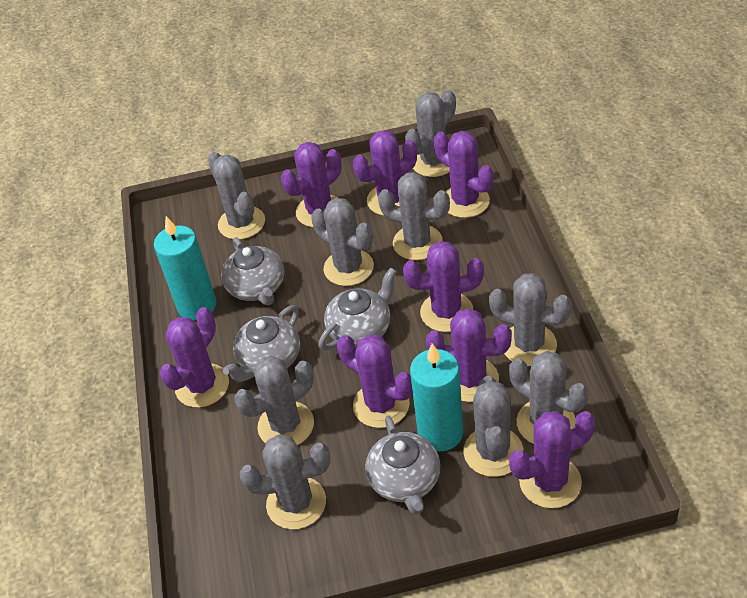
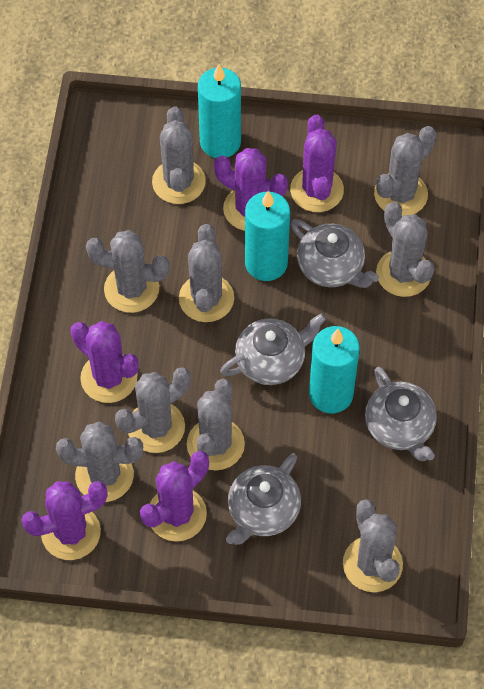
purple cactus: 8 -> 5
turquoise candle: 2 -> 3

